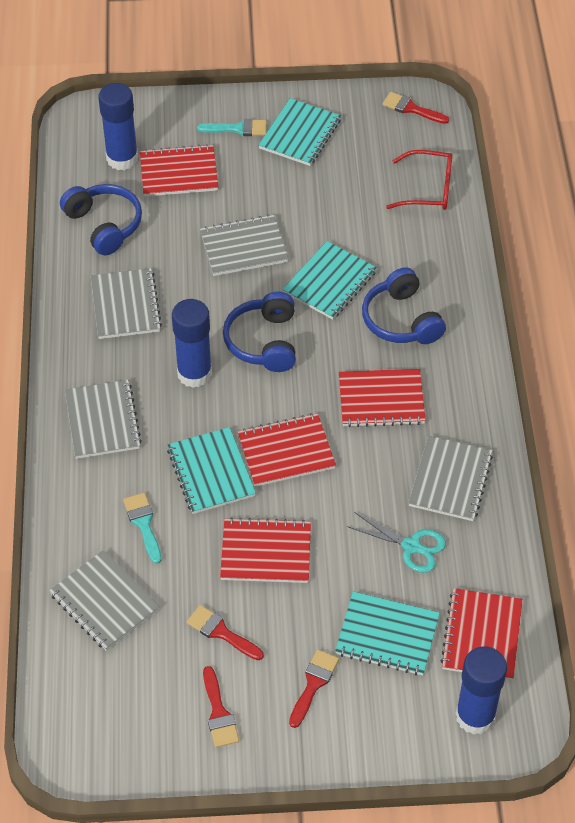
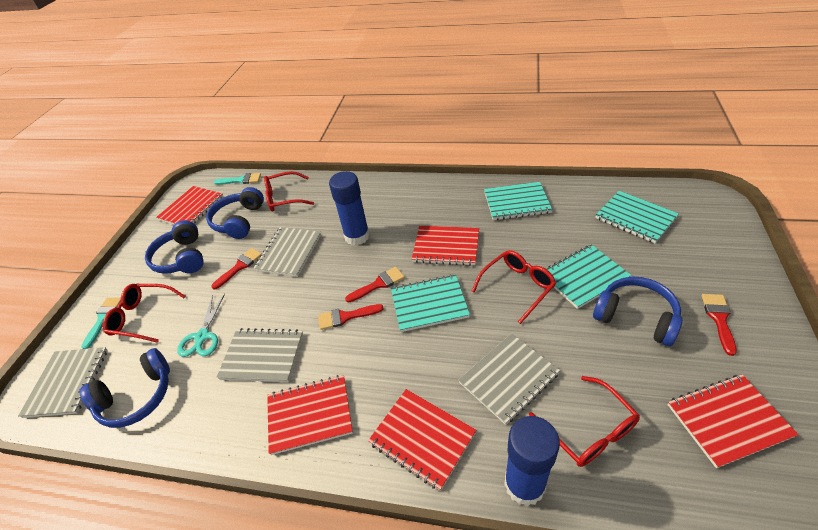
blue glue stick: 3 -> 2
blue headphones: 3 -> 4
grey notebook: 5 -> 4
red glasses: 1 -> 4

